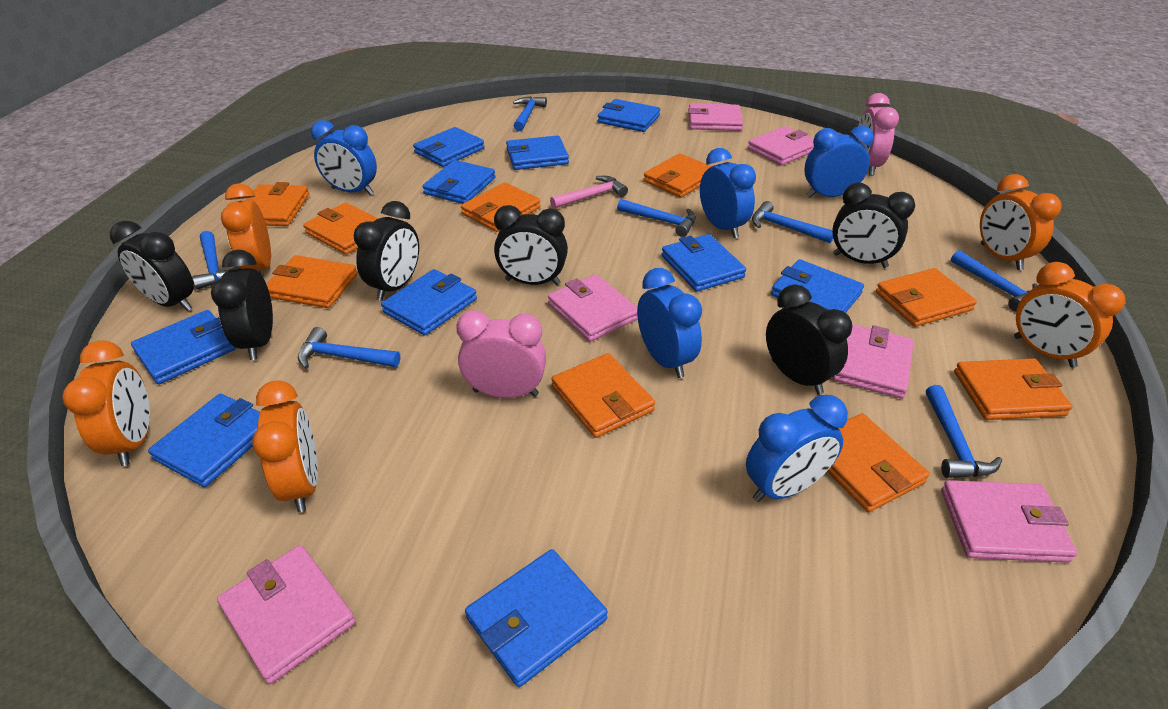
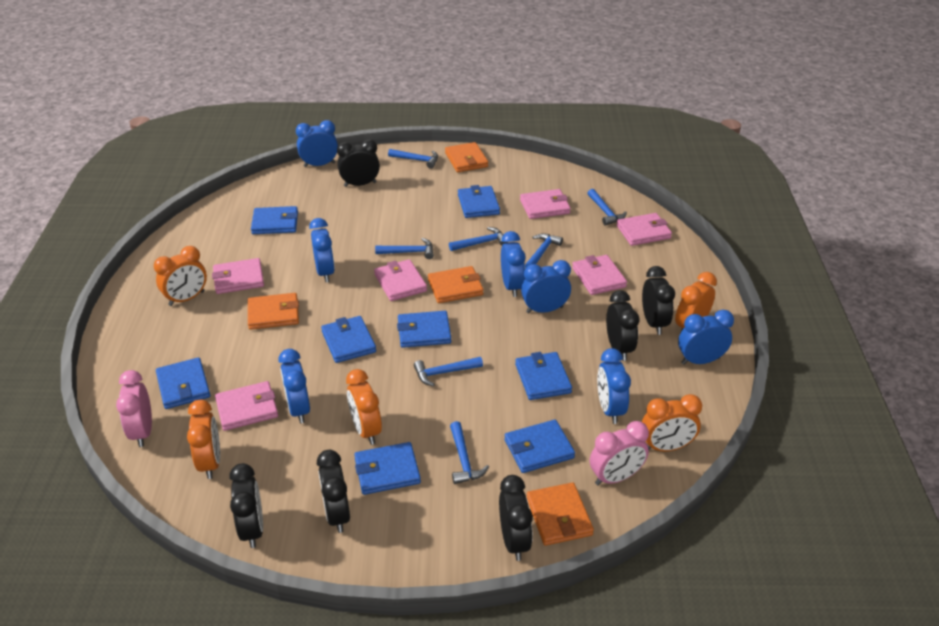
blue clock: 5 -> 7
blue wallet: 10 -> 8
orange wallet: 9 -> 4
pink hammer: 1 -> 0

